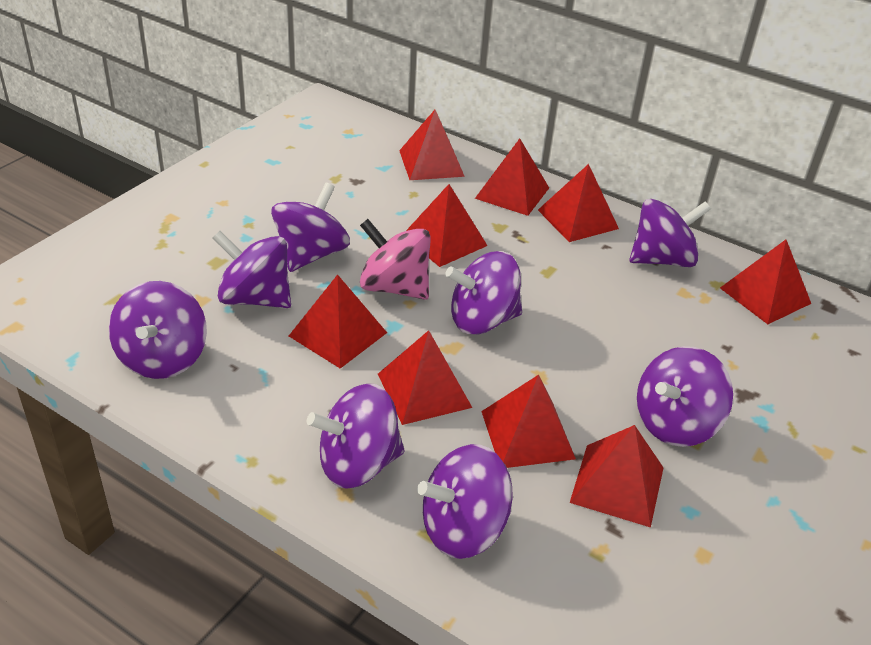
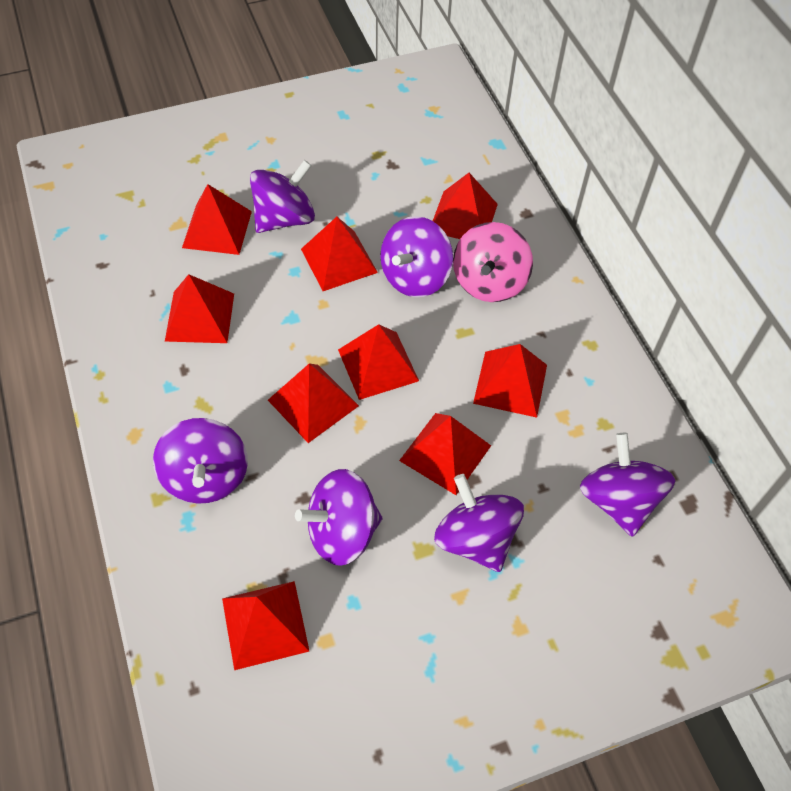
purple spinning top: 8 -> 6

